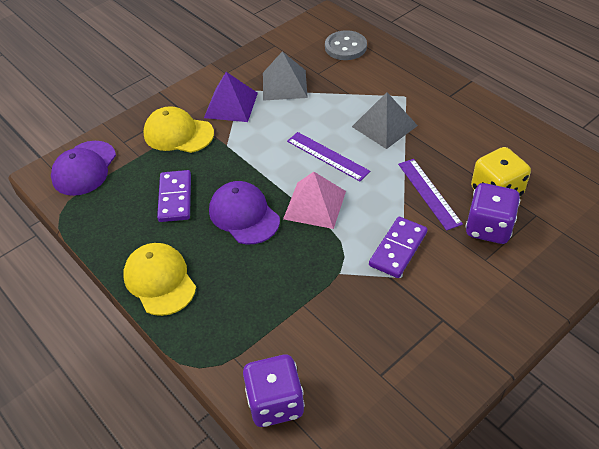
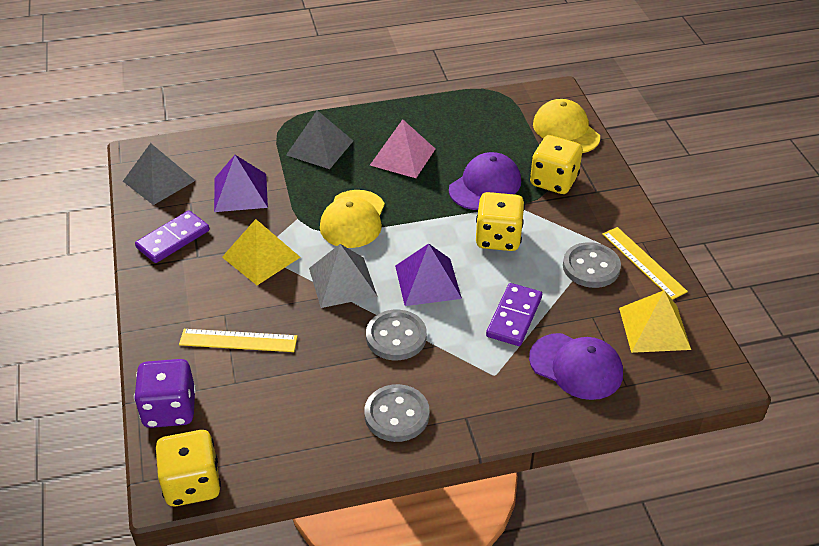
grey button: 1 -> 3
grey pyramid: 2 -> 3
purple dice: 2 -> 1
purple pyramid: 1 -> 2
purple ruler: 2 -> 0
yellow dice: 1 -> 3
yellow pyramid: 0 -> 2
yellow ruler: 0 -> 2

